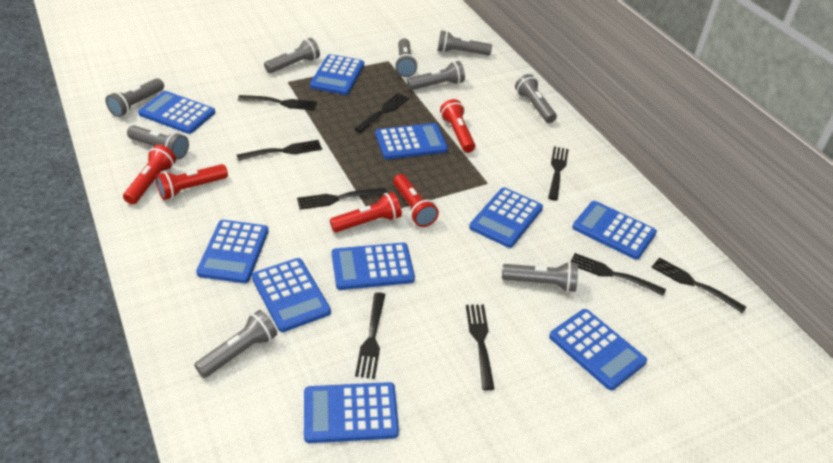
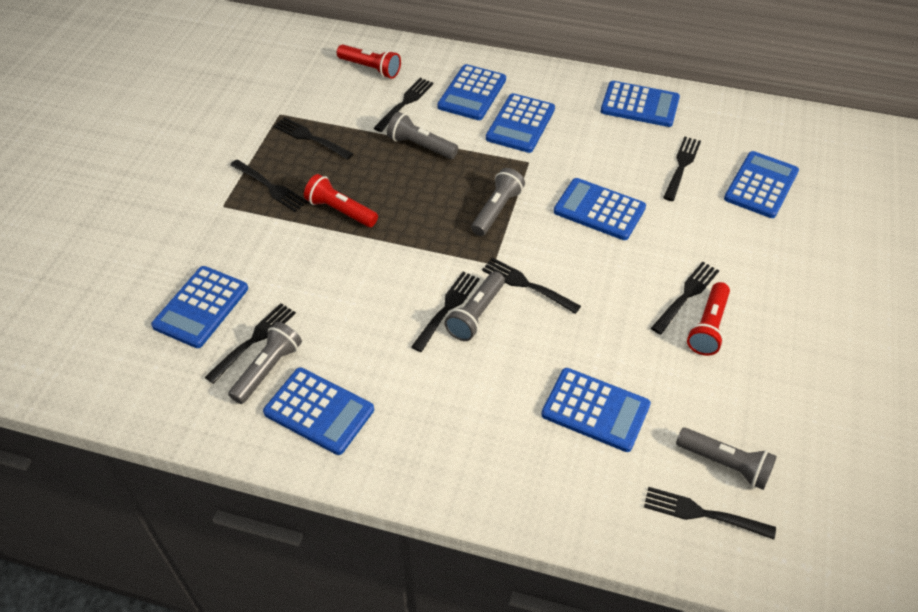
blue calculator: 10 -> 8
grey flashlight: 9 -> 5
red flashlight: 5 -> 3

